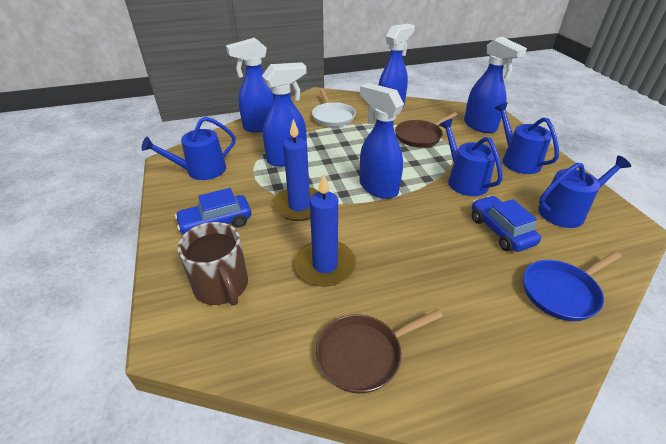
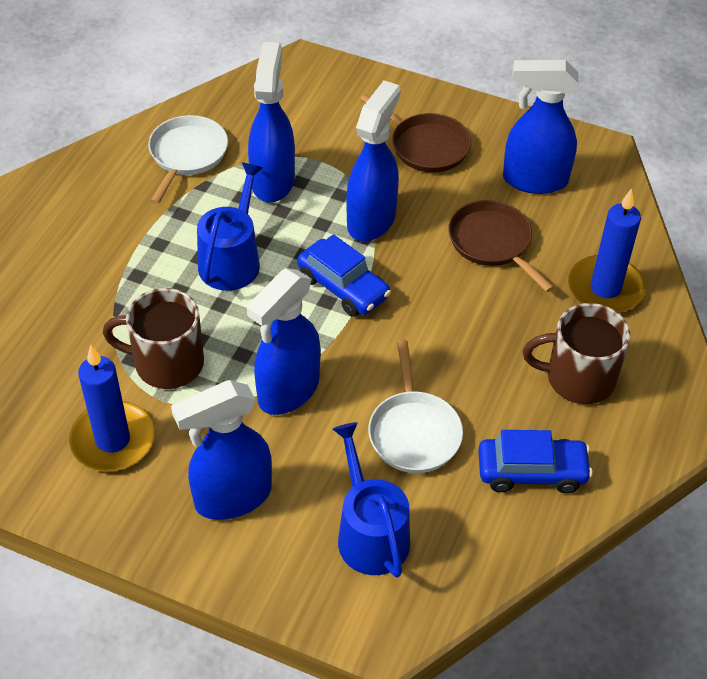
blue pan: 1 -> 0
blue watering can: 4 -> 2
brown mug: 1 -> 2
white pan: 1 -> 2

